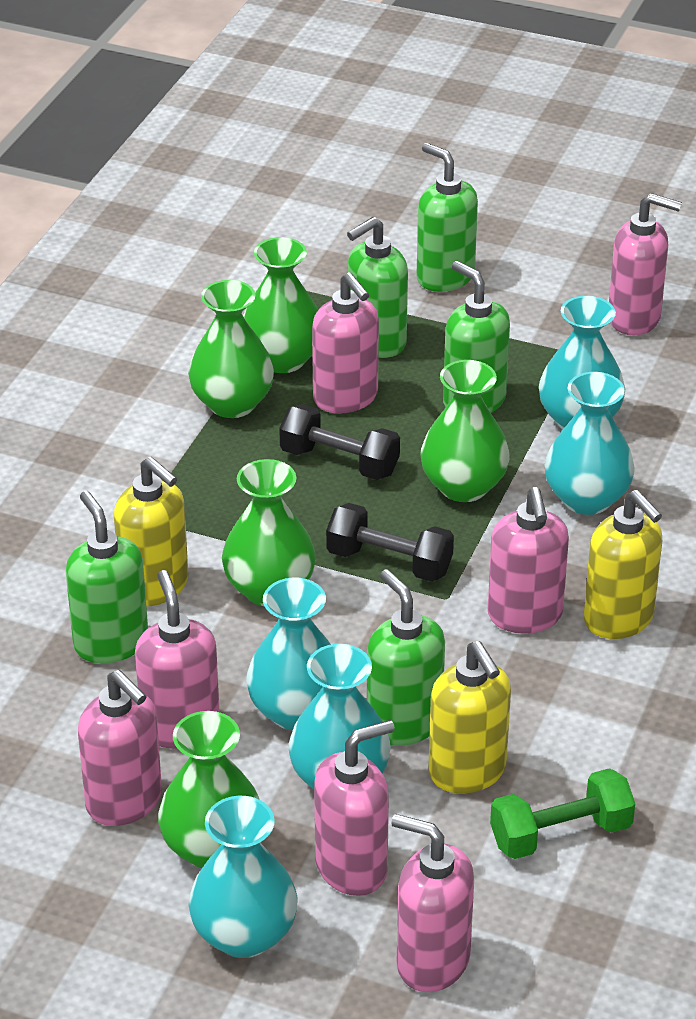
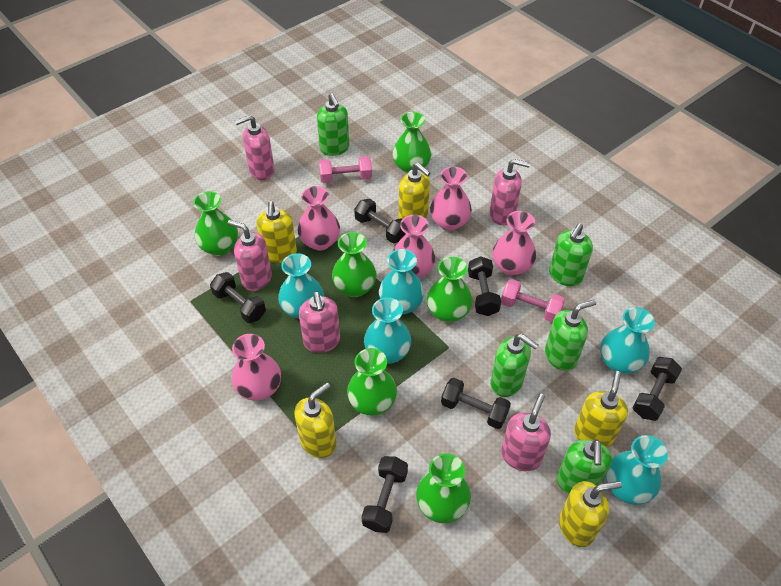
black dumbbell: 2 -> 6
green dumbbell: 1 -> 0
green vase: 5 -> 6
pink dumbbell: 0 -> 2
pink soap dispenser: 7 -> 5
pink vase: 0 -> 5
yellow soap dispenser: 3 -> 5

